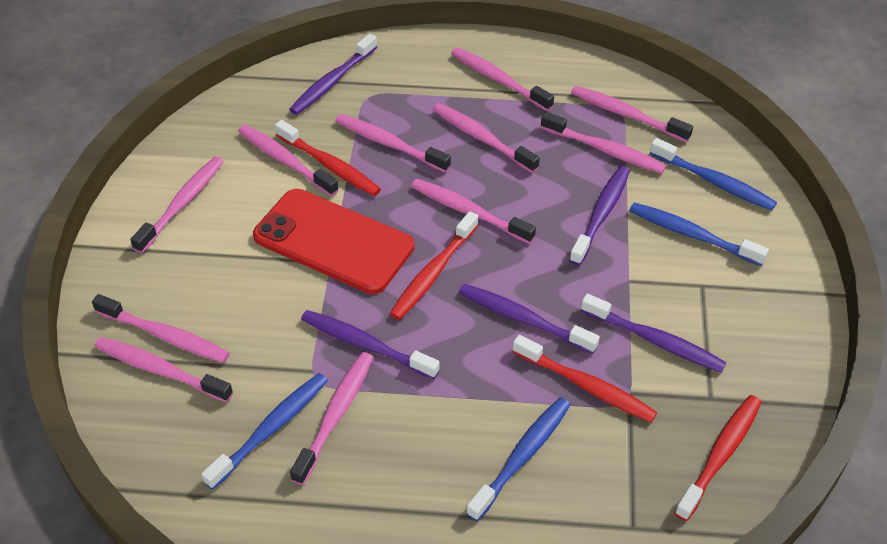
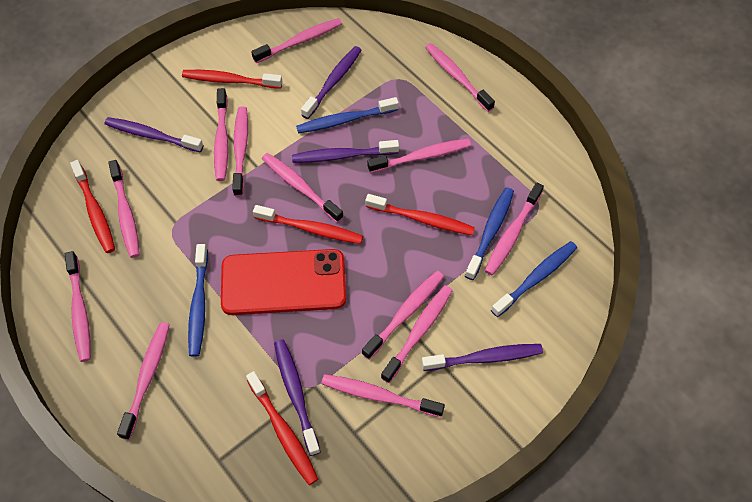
pink toothbrush: 11 -> 13
red toothbrush: 4 -> 5

